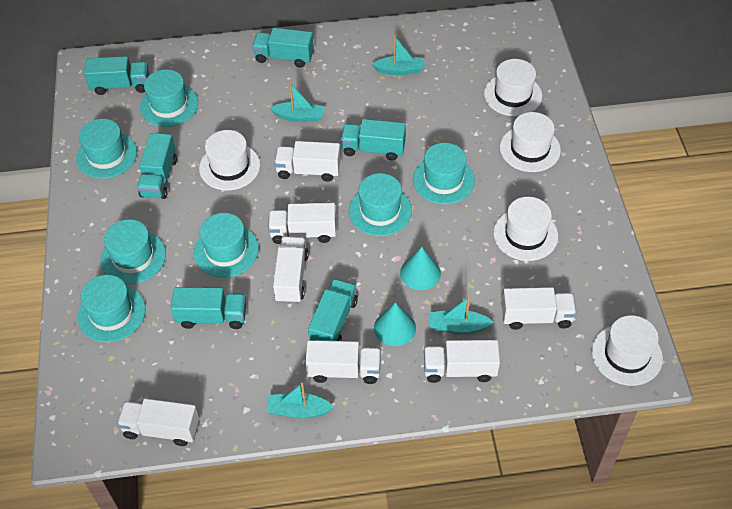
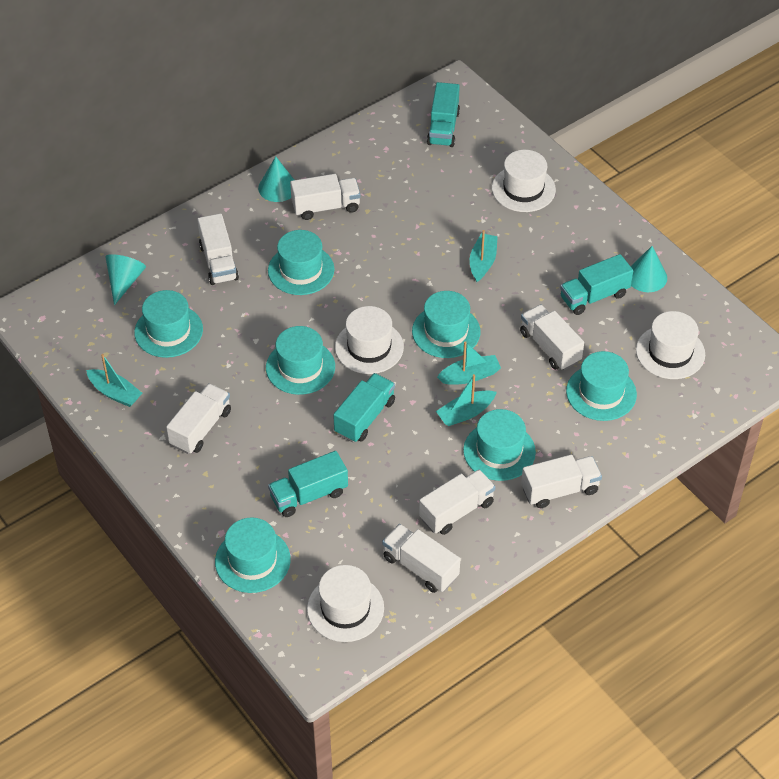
turquoise cone: 2 -> 3
turquoise truck: 6 -> 4
white hat: 5 -> 4

